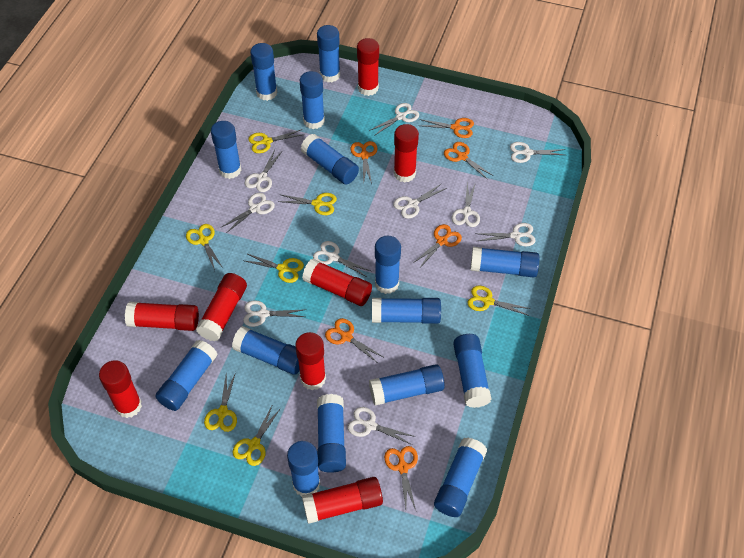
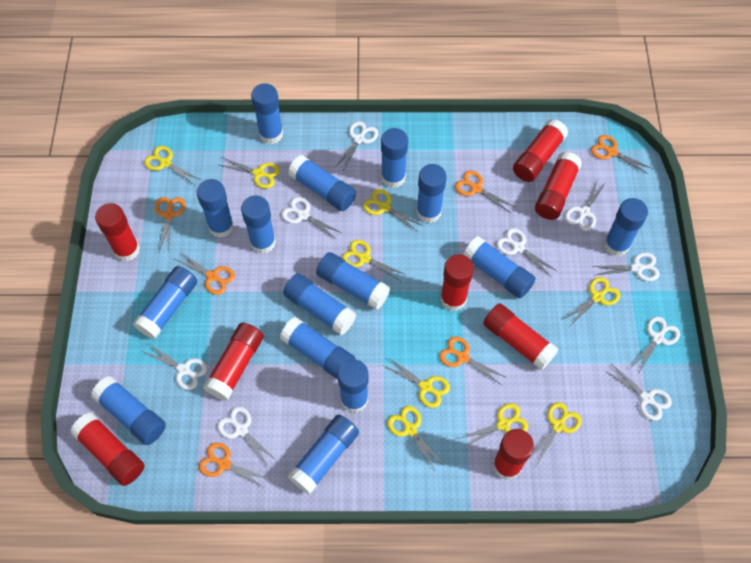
white scissors: 10 -> 9
yellow scissors: 7 -> 9

